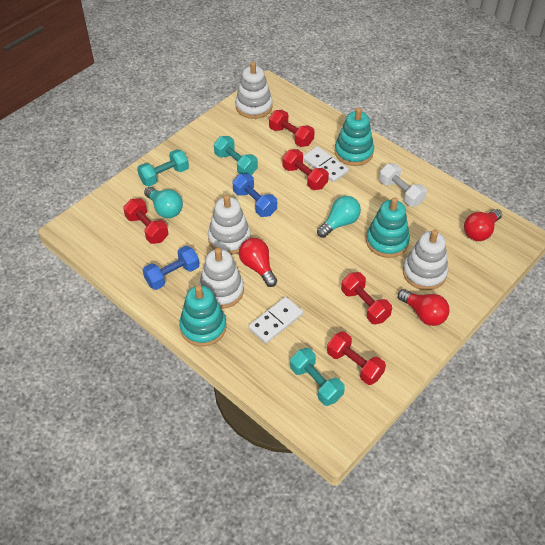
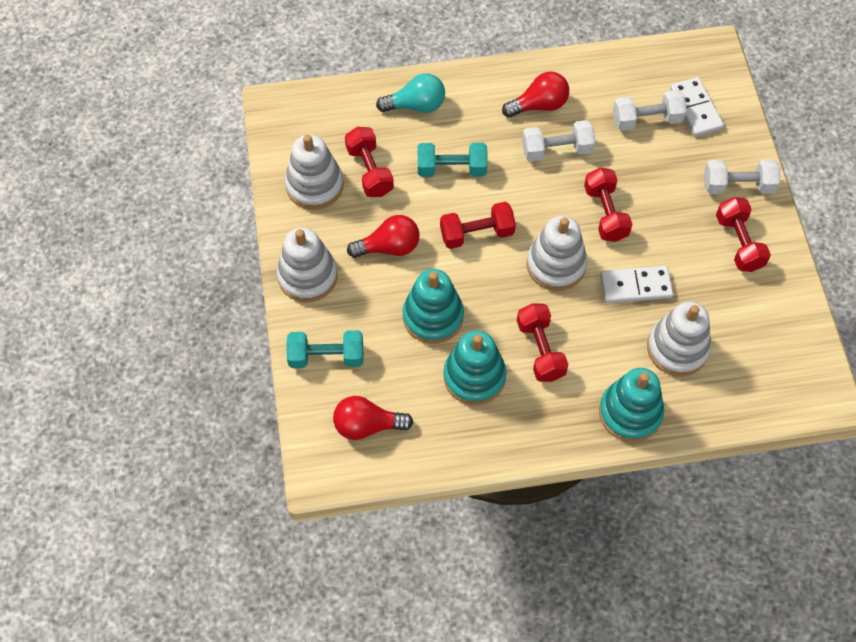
blue dumbbell: 2 -> 0
turquoise dumbbell: 3 -> 2
turquoise light bulb: 2 -> 1
white dumbbell: 1 -> 3

